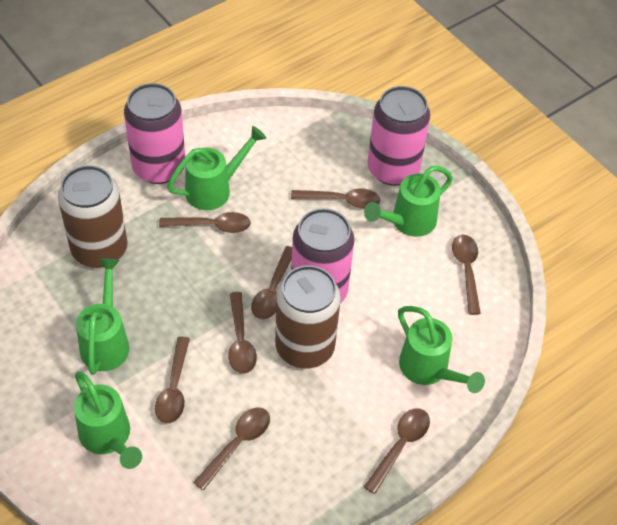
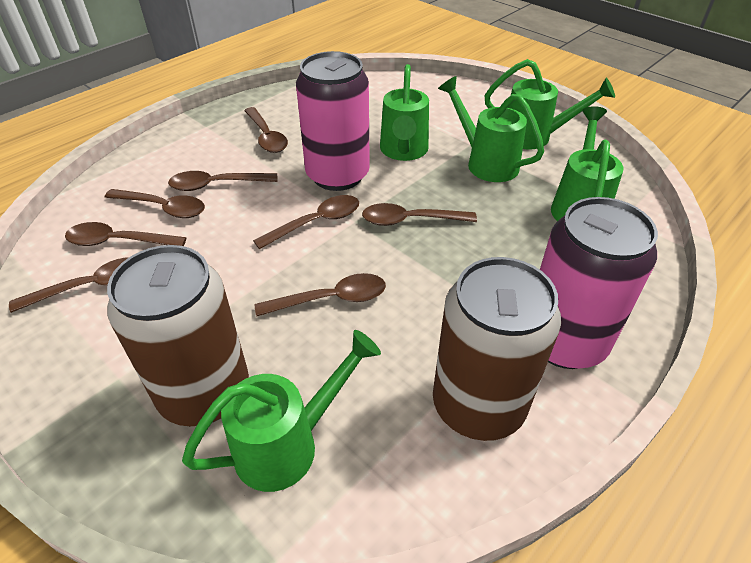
pink can: 3 -> 2

